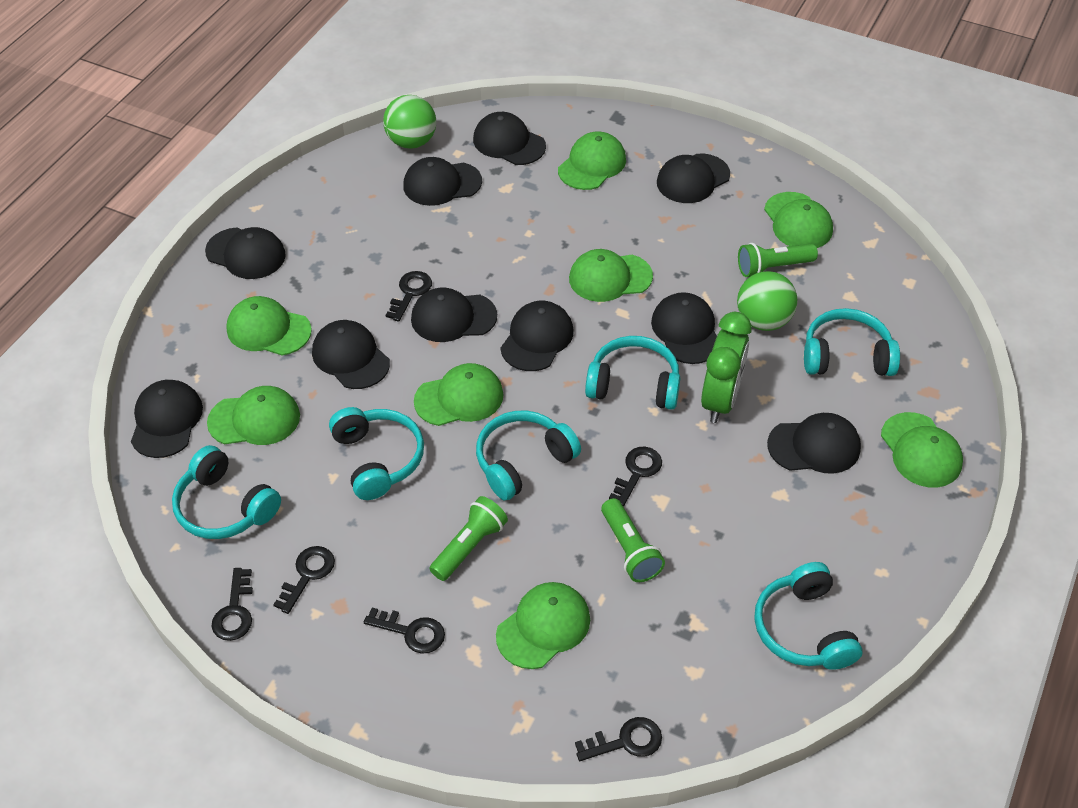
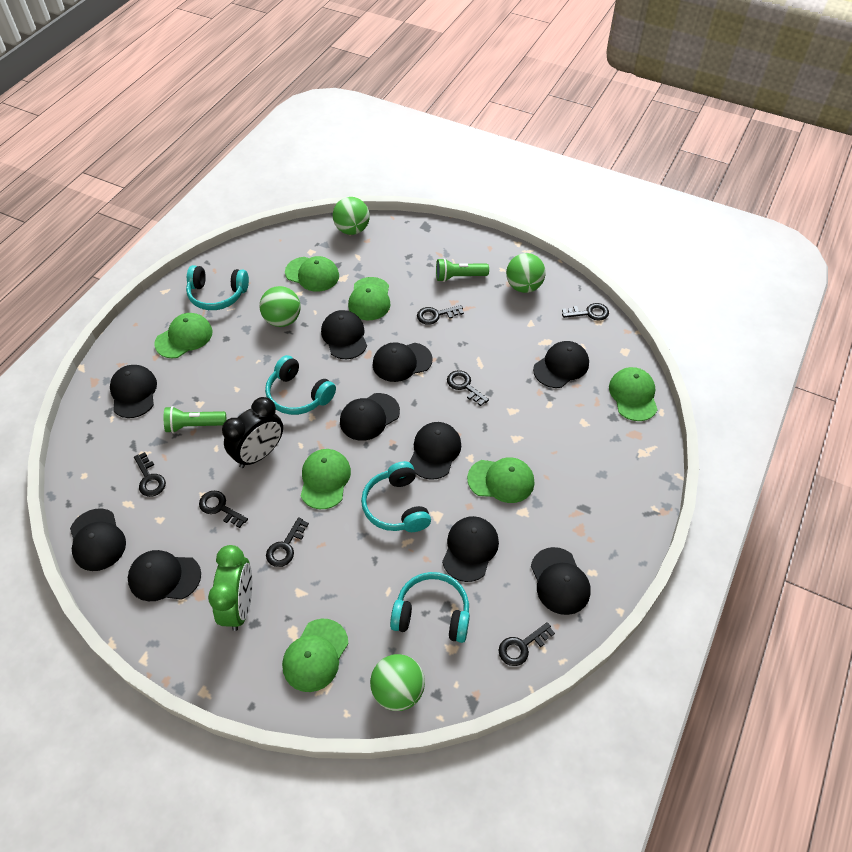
black clock: 0 -> 1
black key: 6 -> 7
green ball: 2 -> 4
green cap: 8 -> 7
green flashlight: 3 -> 2
turquoise headphones: 6 -> 4

